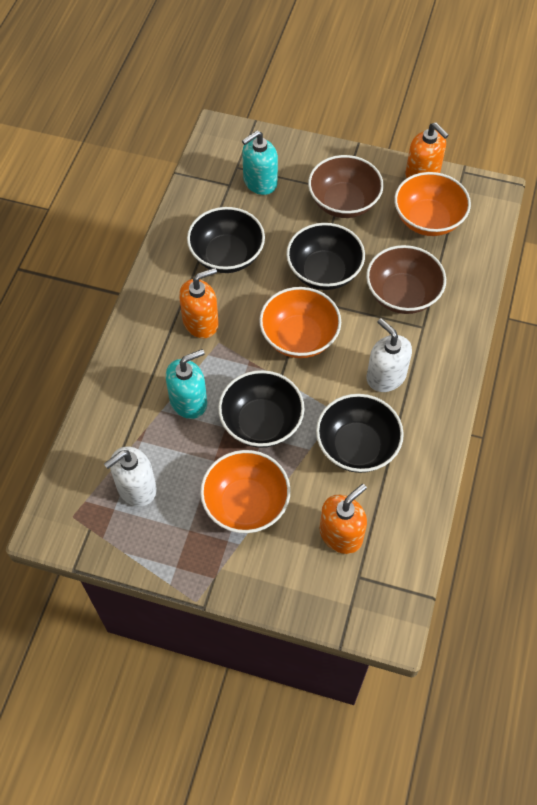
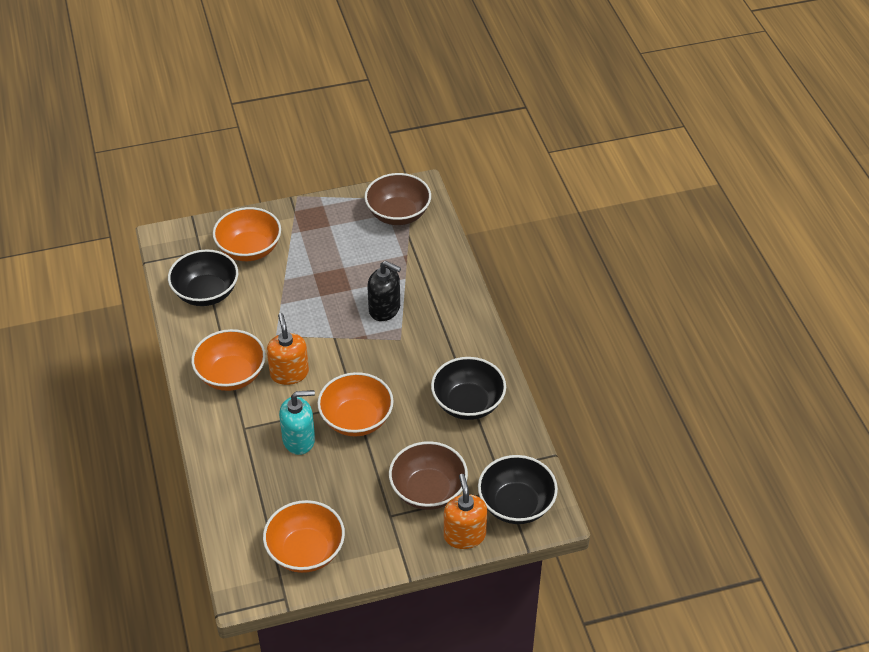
black bowl: 4 -> 3
black soap dispenser: 0 -> 1
orange bowl: 3 -> 4
orange soap dispenser: 3 -> 2
turquoise soap dispenser: 2 -> 1
white soap dispenser: 2 -> 0

